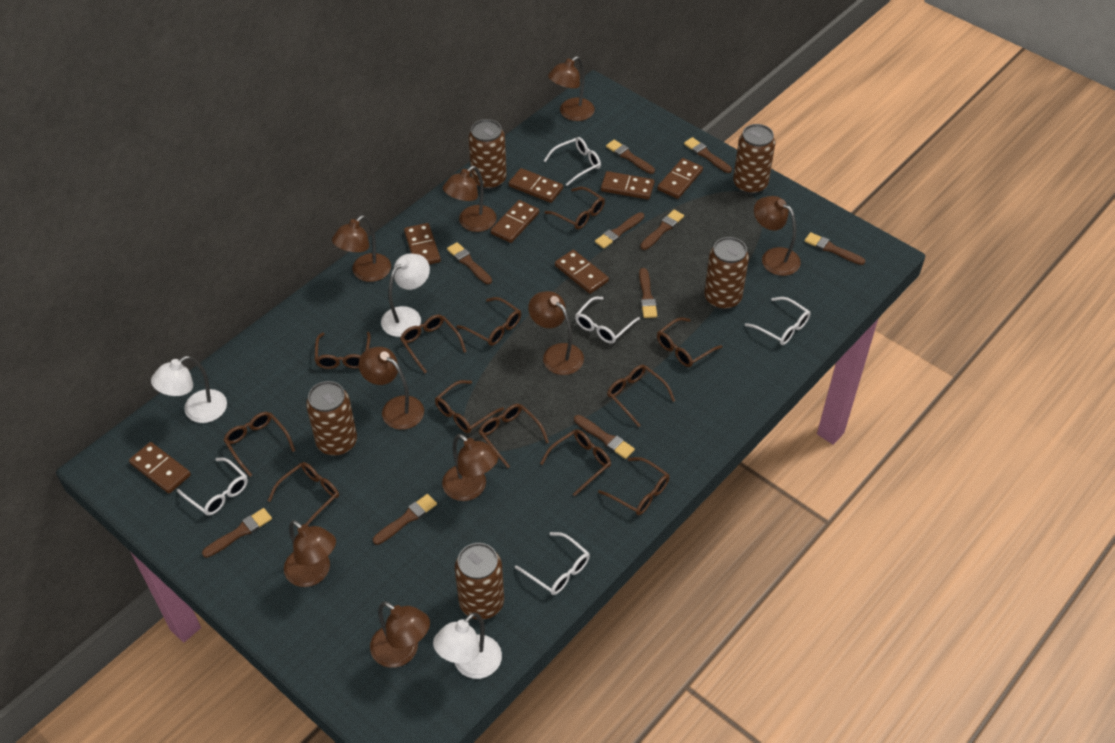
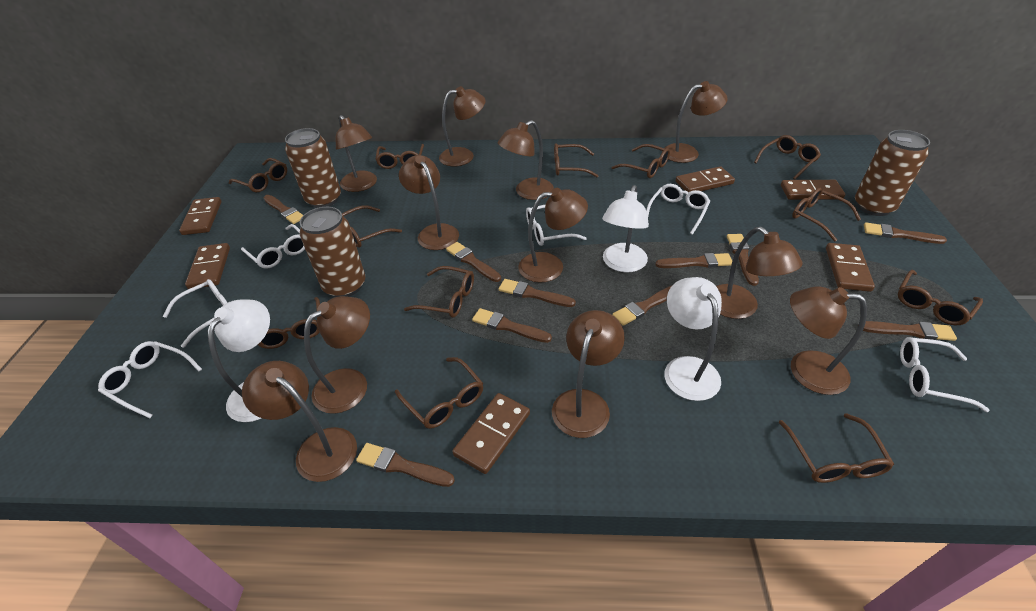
brown can: 5 -> 3
brown domino: 7 -> 6
brown lamp: 9 -> 11
white glasses: 5 -> 6

